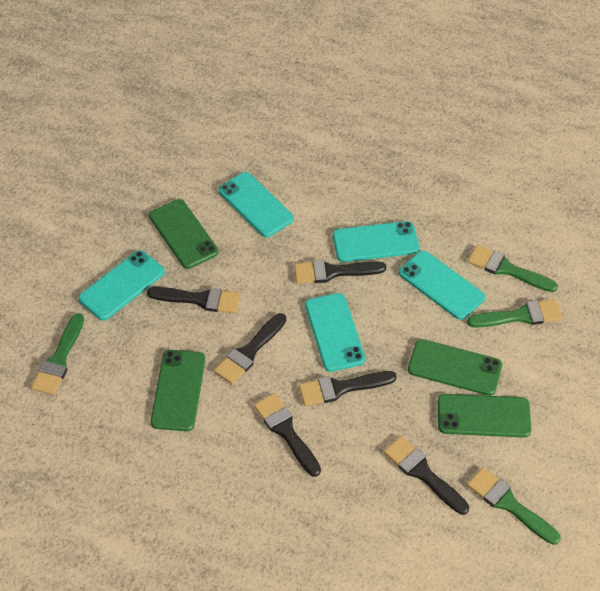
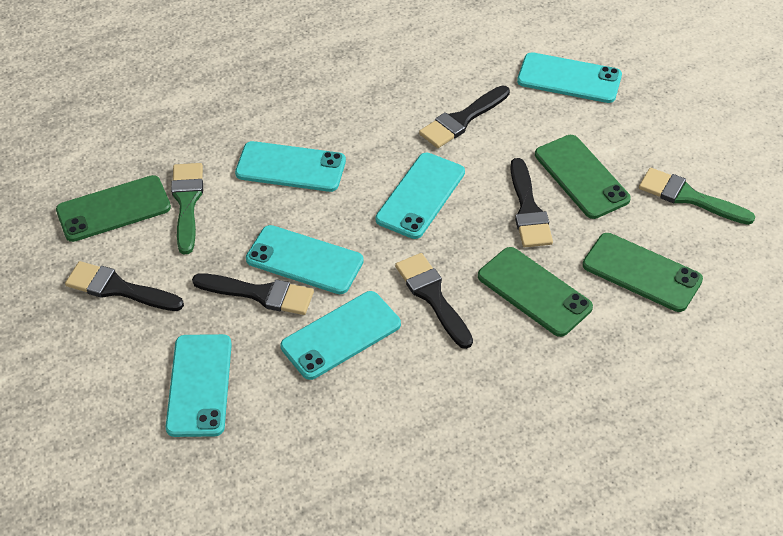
black brush: 6 -> 5
green brush: 4 -> 2
turquoise phone: 5 -> 6

